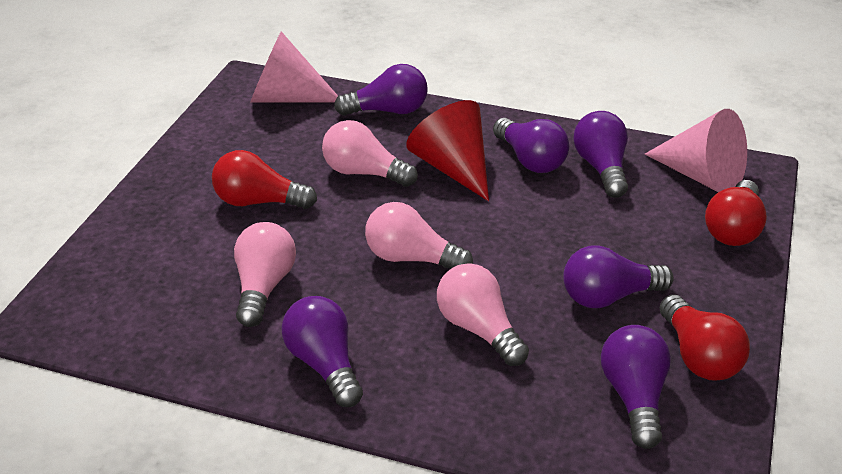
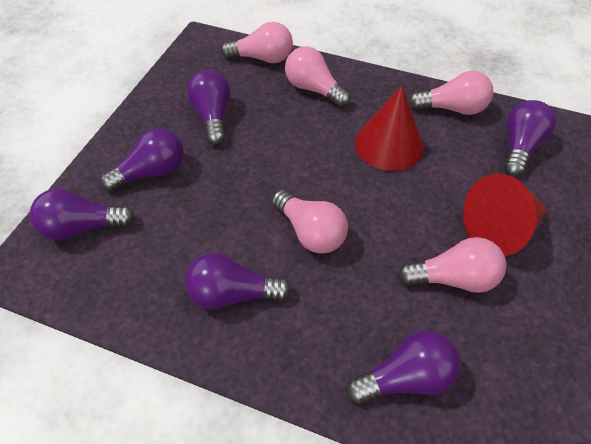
pink cone: 2 -> 0
pink light bulb: 4 -> 5
red cone: 1 -> 2
red light bulb: 3 -> 0

